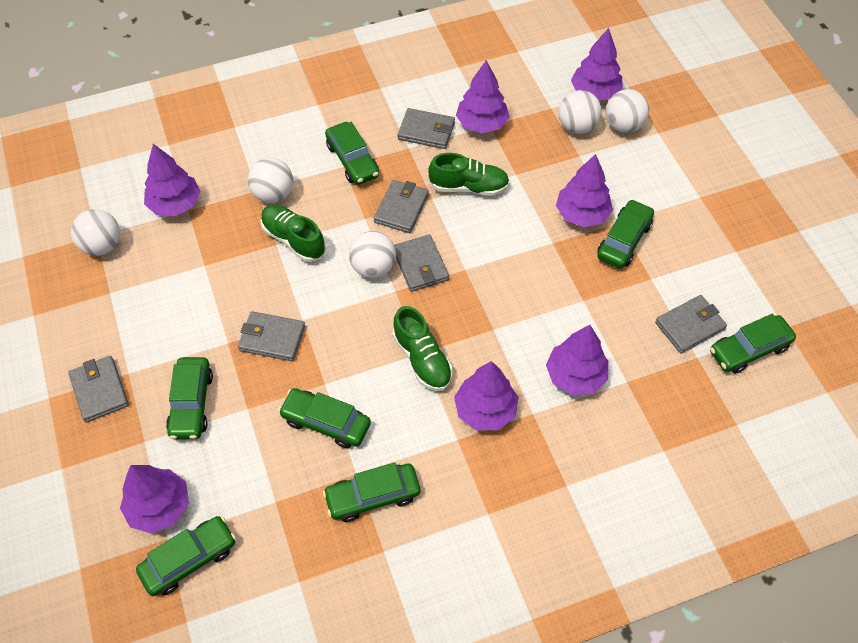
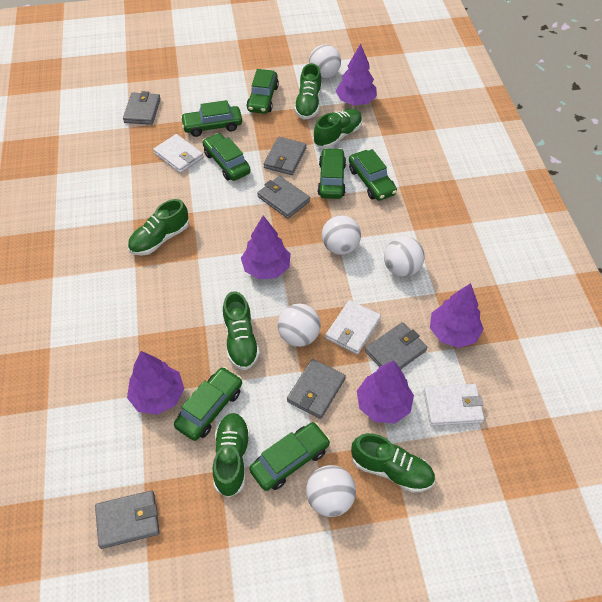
green shoe: 3 -> 6
purple tree: 7 -> 5
white wallet: 0 -> 3

